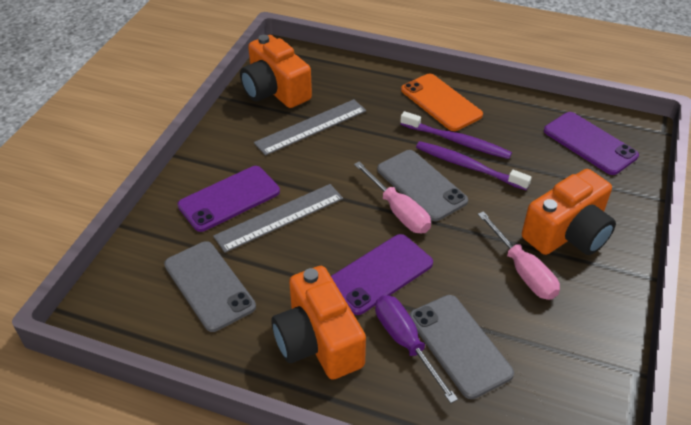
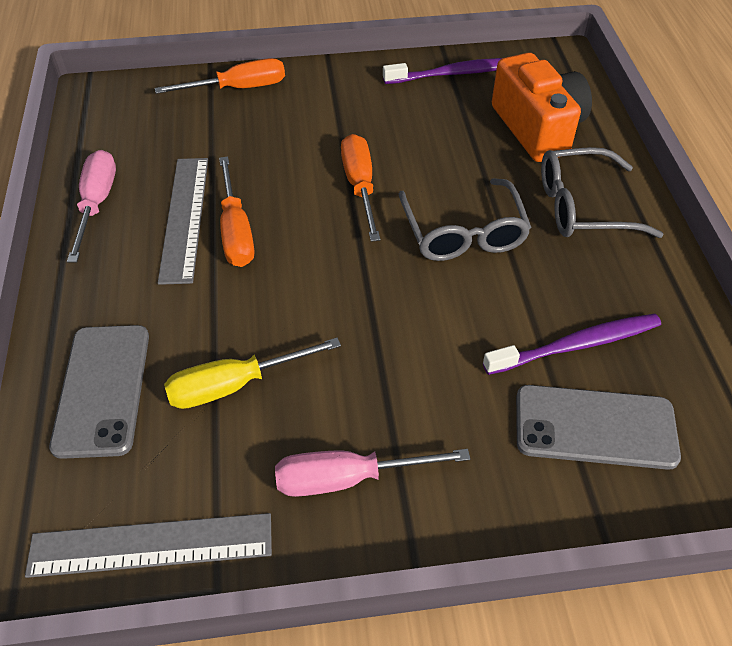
grey glasses: 0 -> 2
grey phone: 3 -> 2
orange camera: 3 -> 1
orange phone: 1 -> 0
orange screwdriver: 0 -> 3
purple phone: 3 -> 0
purple screwdriver: 1 -> 0
yellow screwdriver: 0 -> 1

